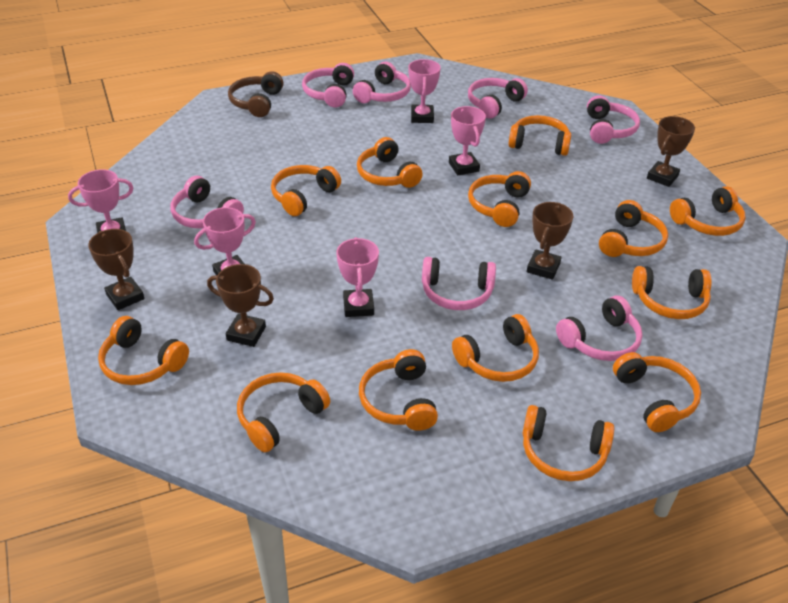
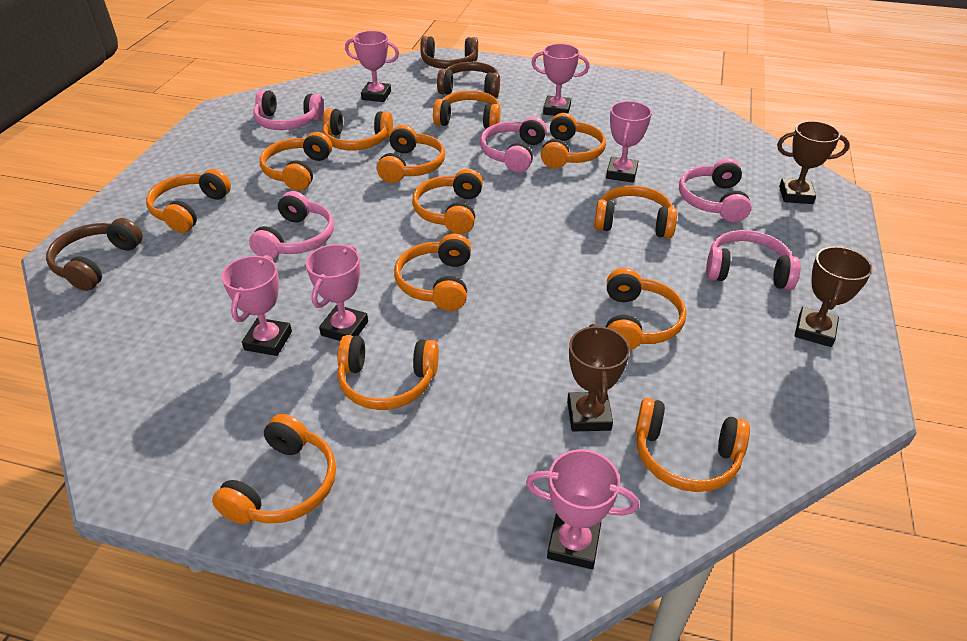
brown headphones: 1 -> 3
brown trophy: 4 -> 3
pink headphones: 7 -> 5
pink trophy: 5 -> 6

